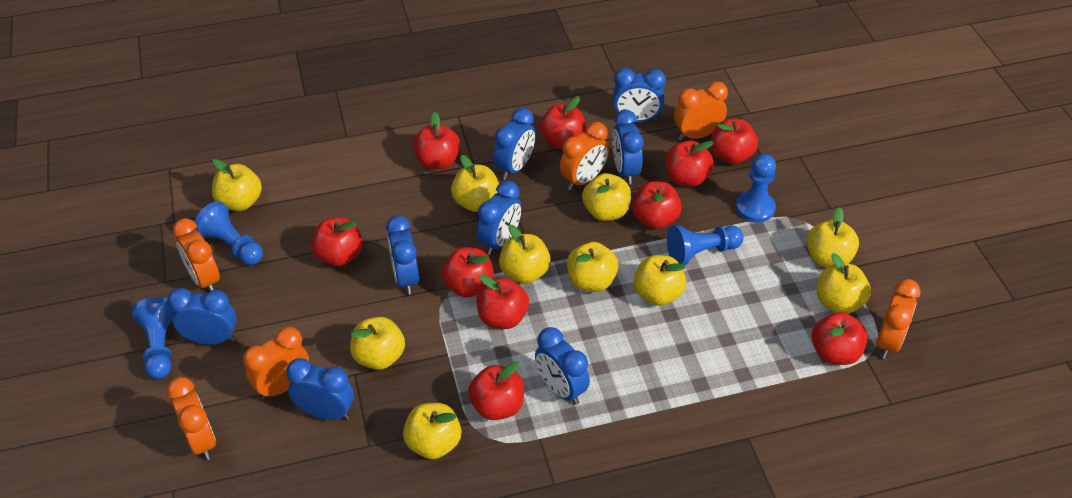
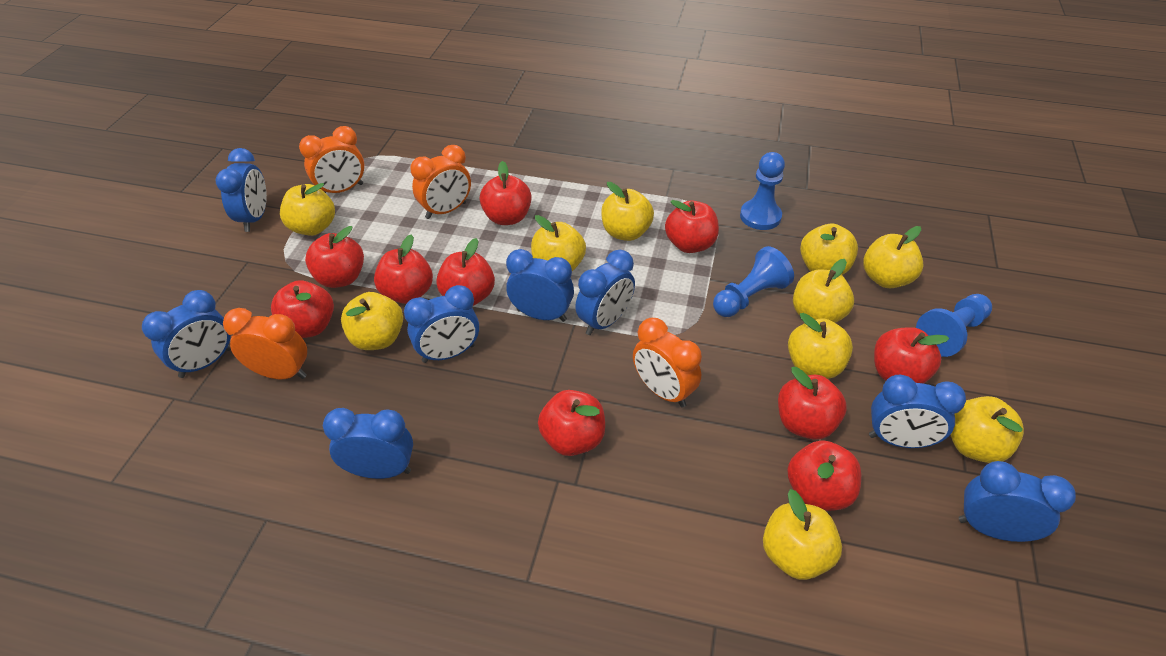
blue pawn: 4 -> 3
orange clock: 6 -> 4

